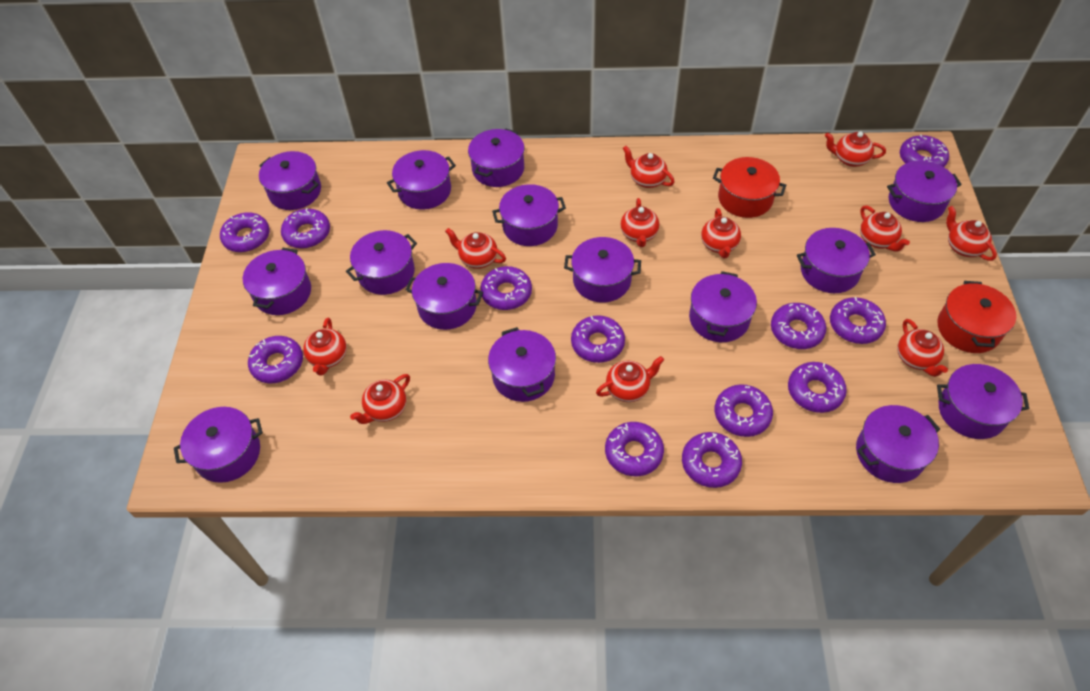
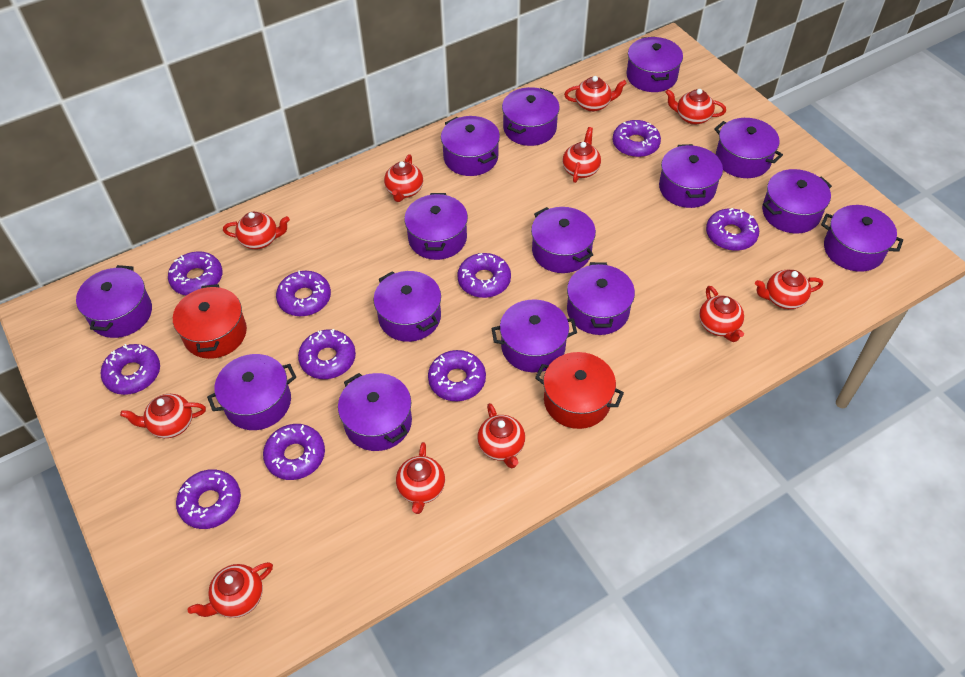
purple donut: 12 -> 10

